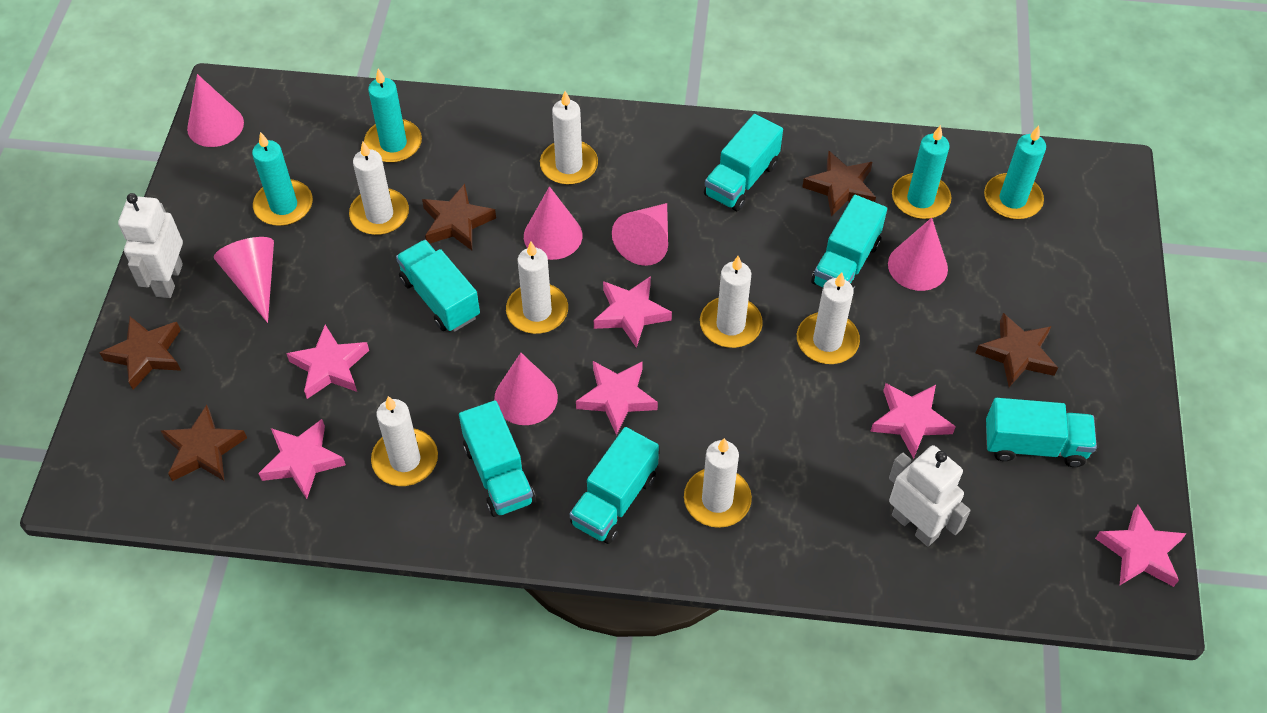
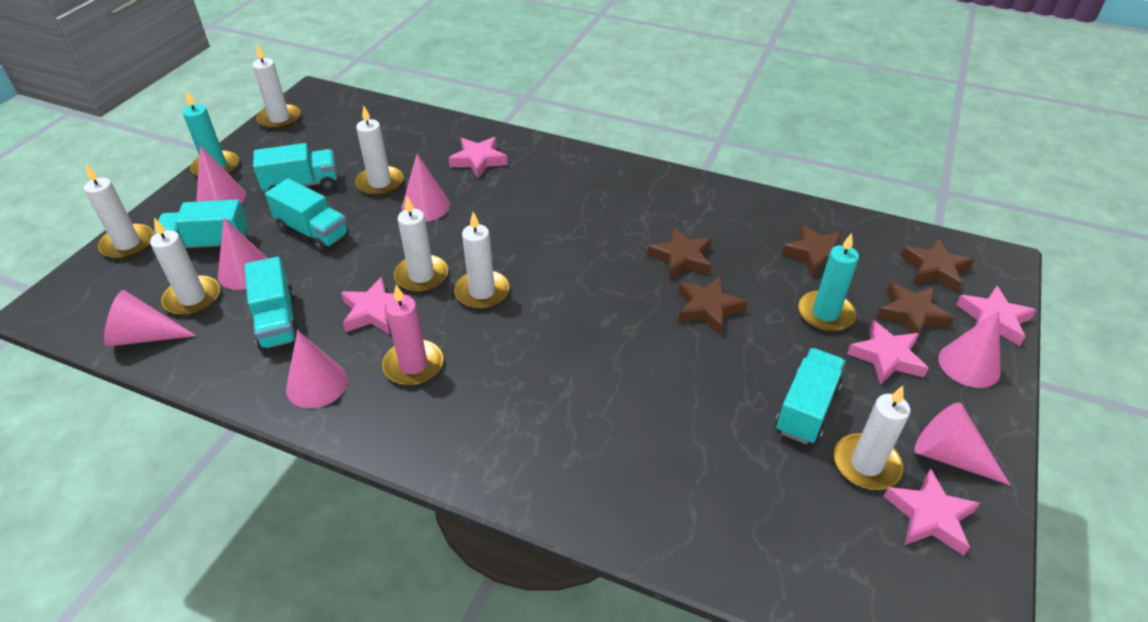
pink candle: 0 -> 1
pink cone: 6 -> 7
pink star: 6 -> 5
turquoise candle: 4 -> 2
turquoise truck: 6 -> 5
white robot: 2 -> 0

